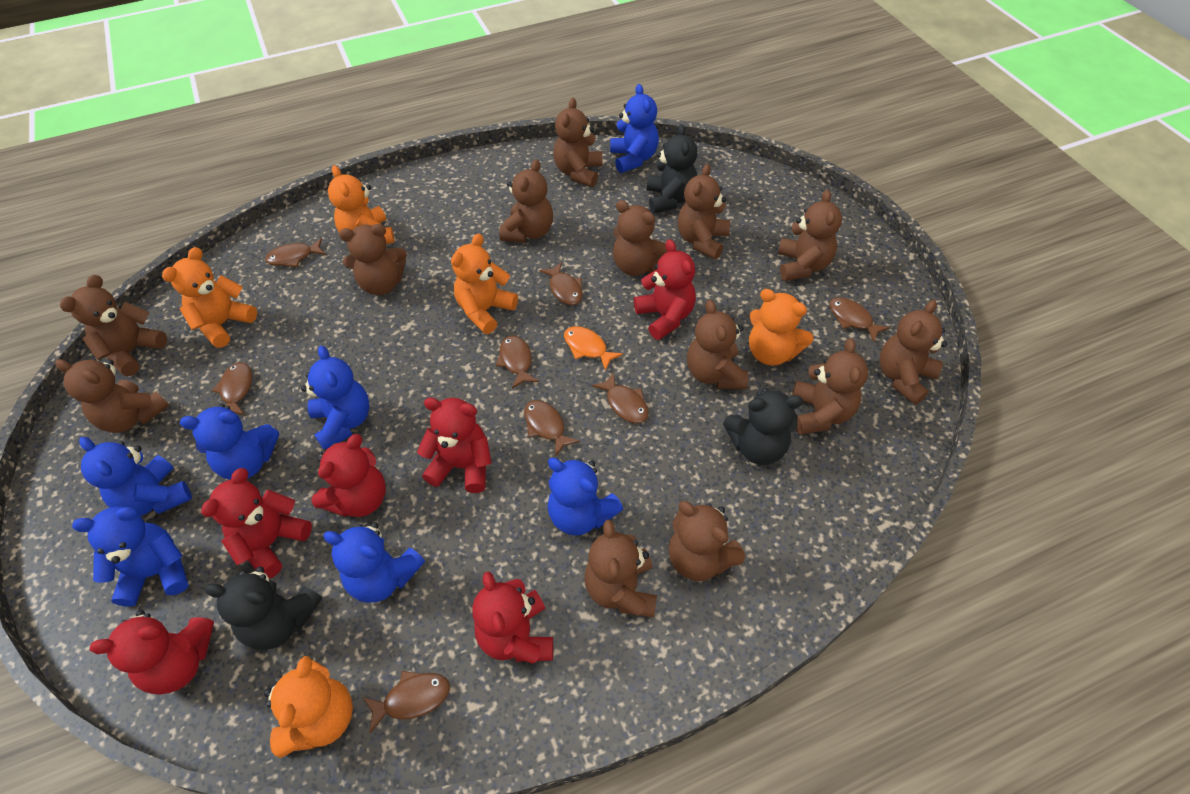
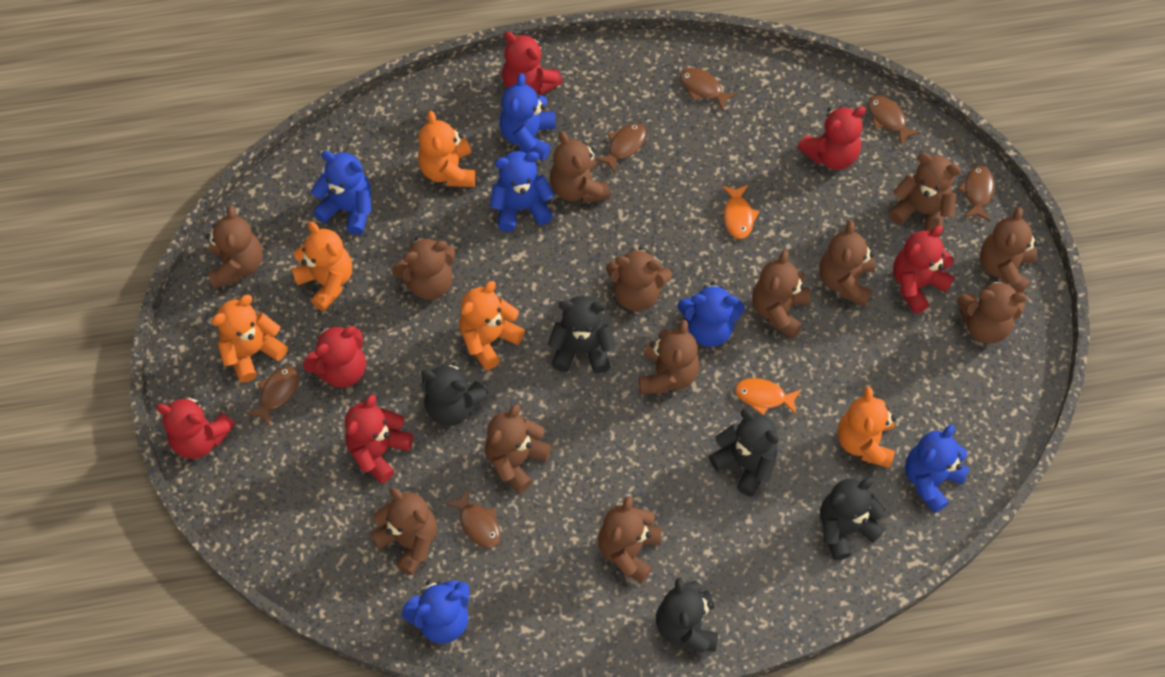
black teddy bear: 3 -> 5
blue teddy bear: 7 -> 6
brown fish: 8 -> 6
orange fish: 1 -> 2

